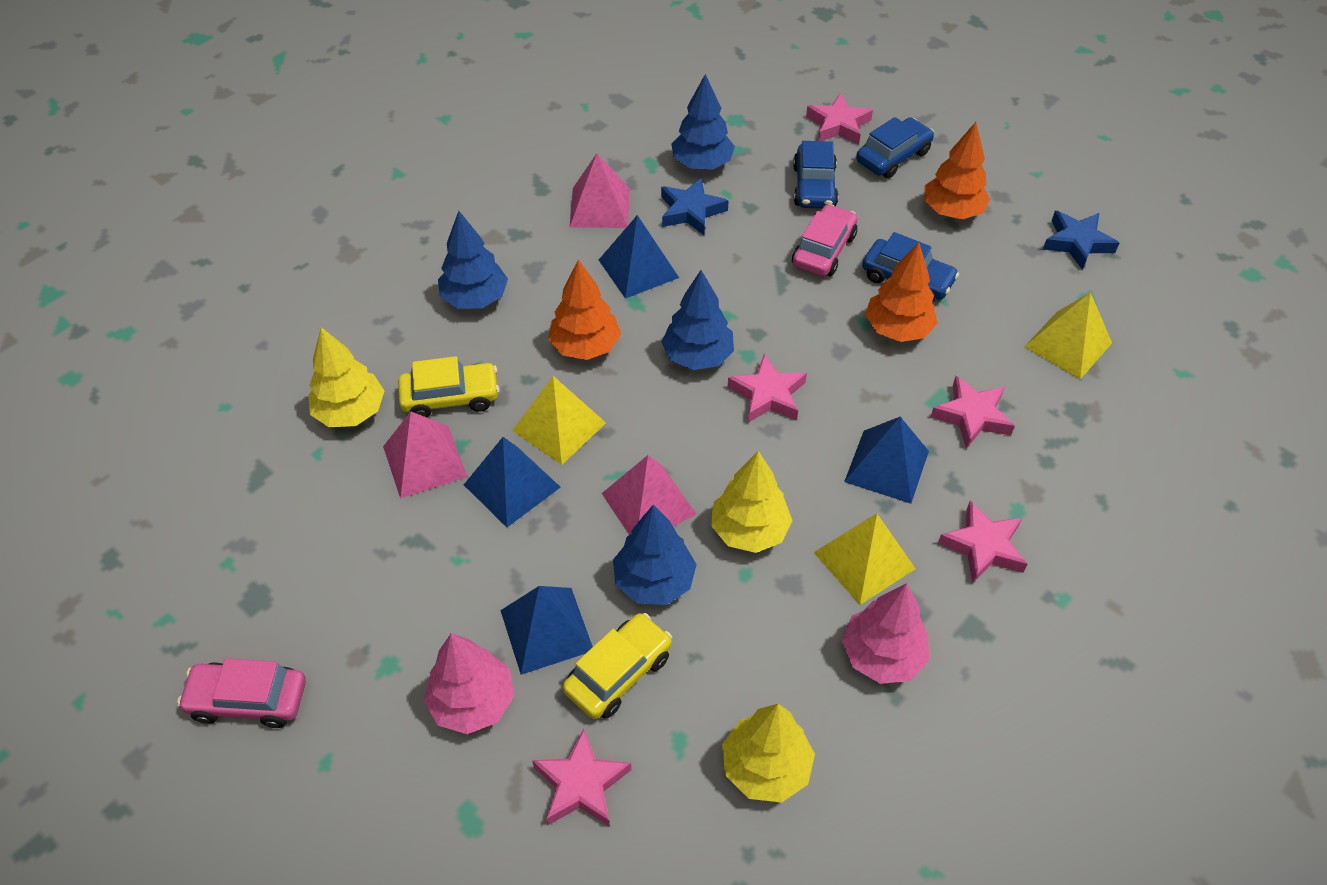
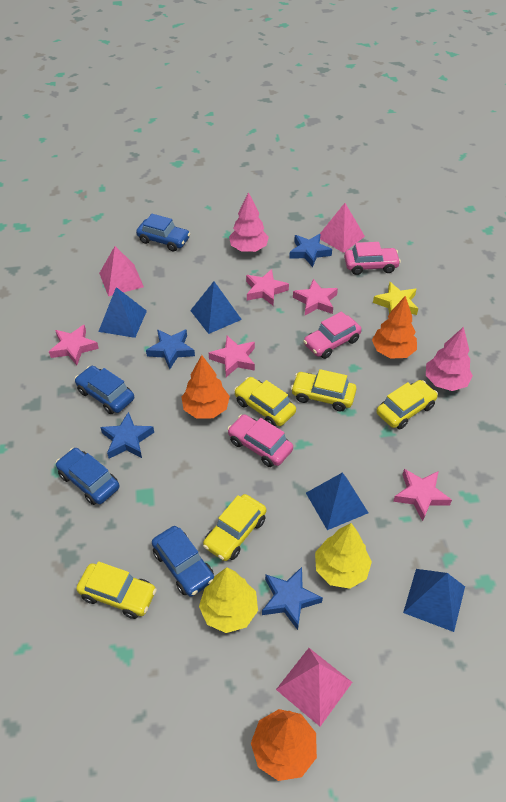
blue car: 3 -> 4
blue star: 2 -> 4
blue tree: 4 -> 0
pink car: 2 -> 3
yellow car: 2 -> 5
yellow pyramid: 3 -> 0
yellow star: 0 -> 1
yellow tree: 3 -> 2

